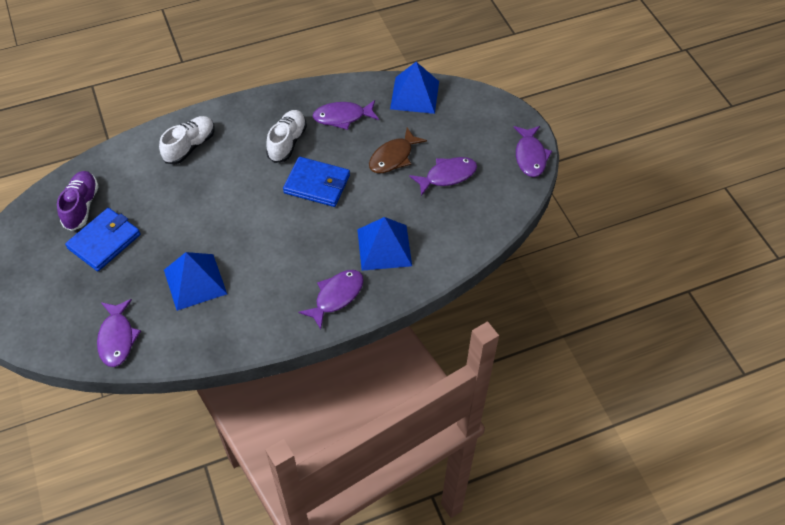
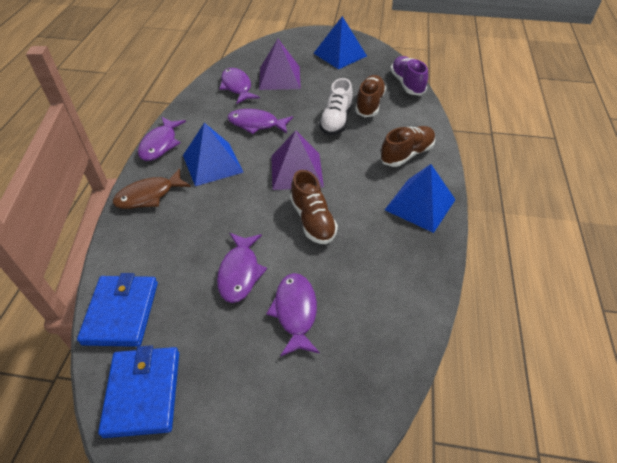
brown shoe: 0 -> 3
purple pyramid: 0 -> 2
white shoe: 2 -> 1

